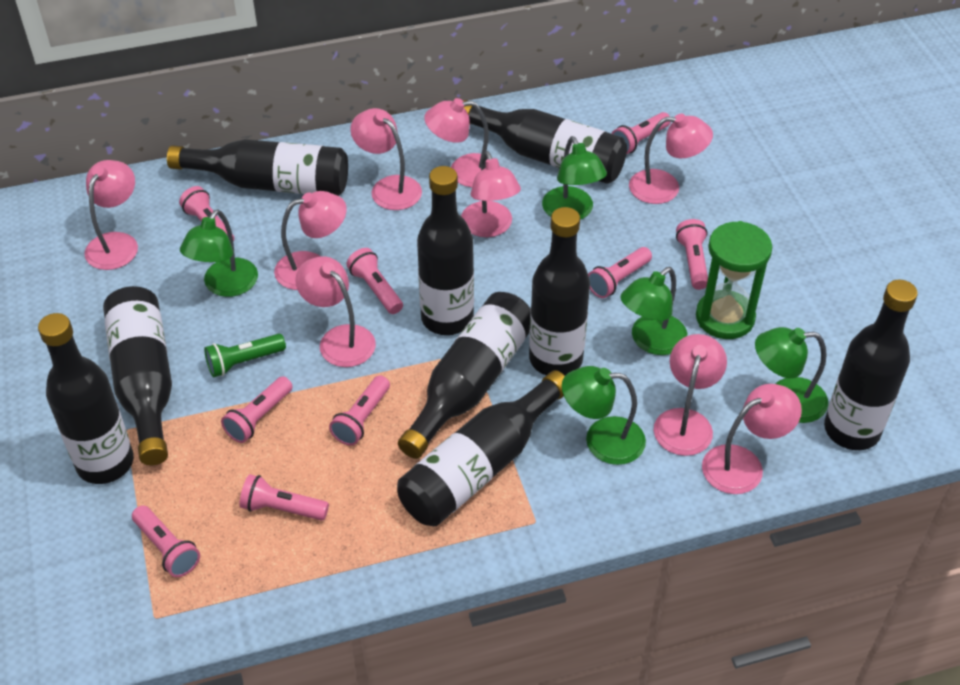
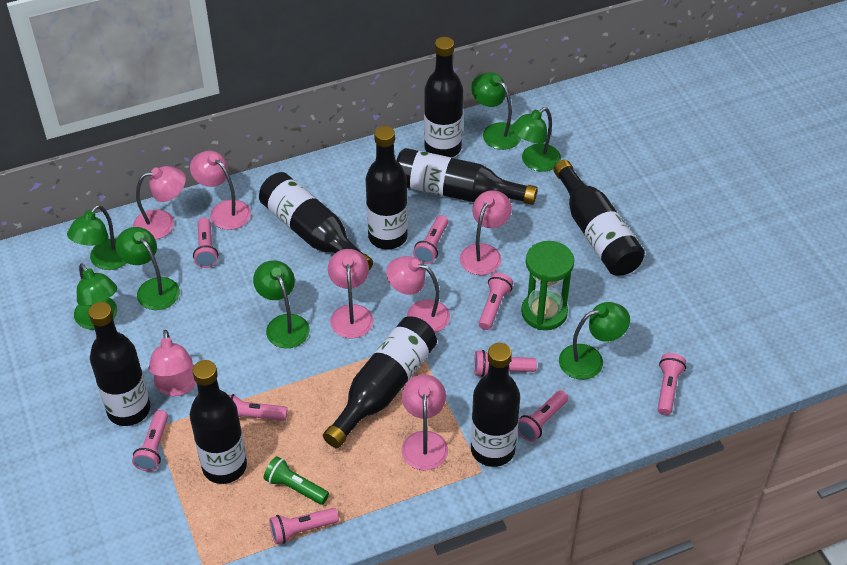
green lamp: 5 -> 7
pink lamp: 9 -> 7

